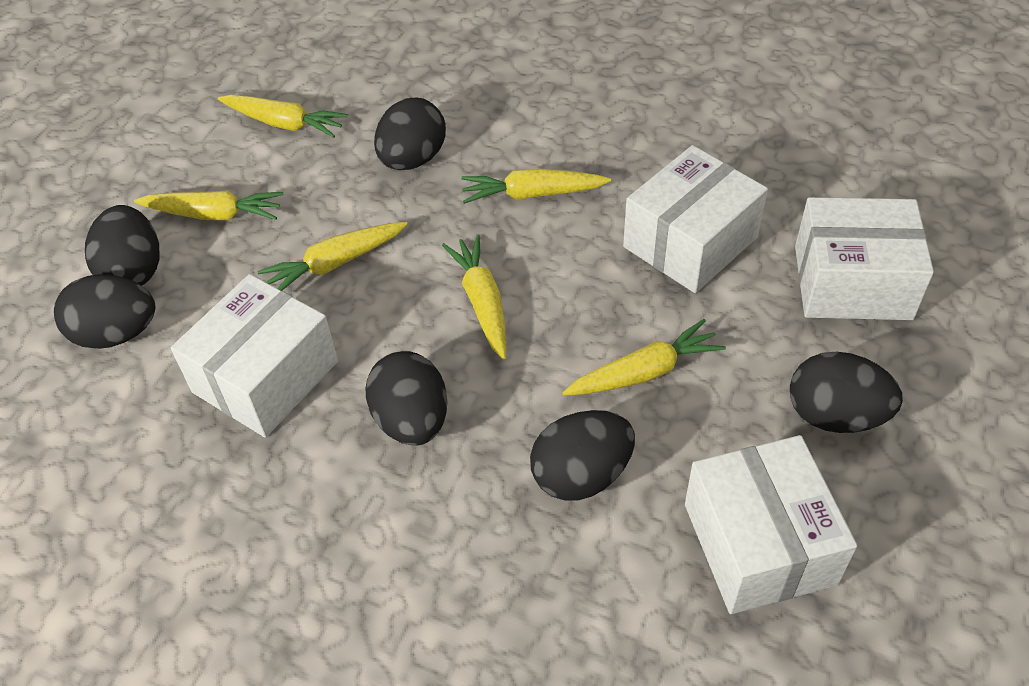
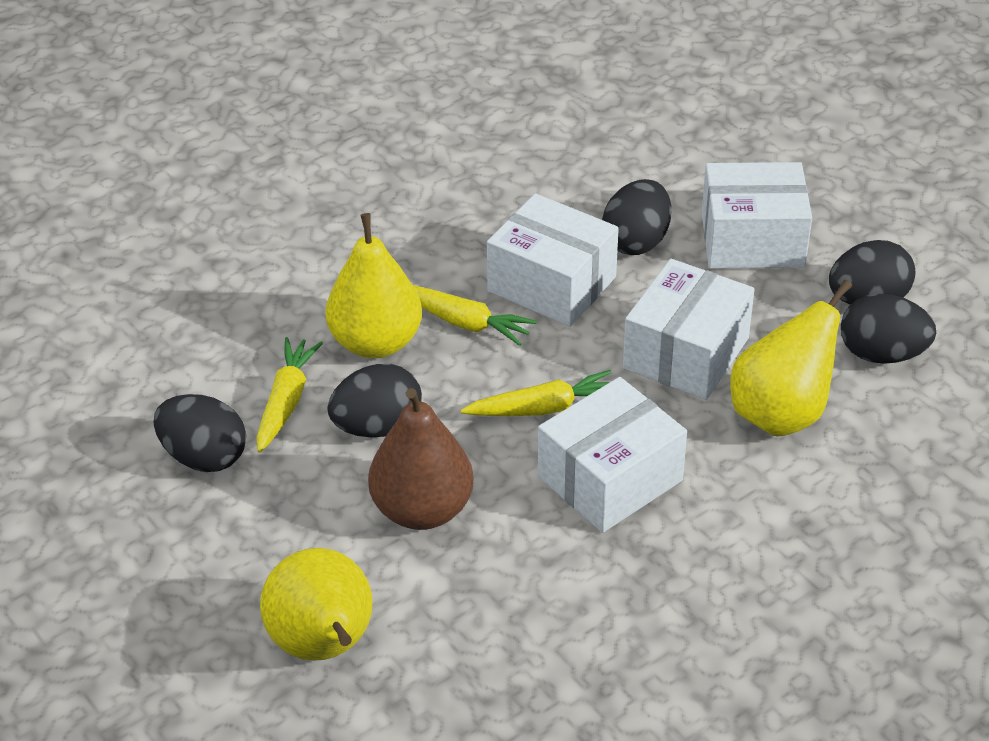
black egg: 6 -> 5
brown pear: 0 -> 1
yellow carrot: 6 -> 3
yellow pear: 0 -> 3

